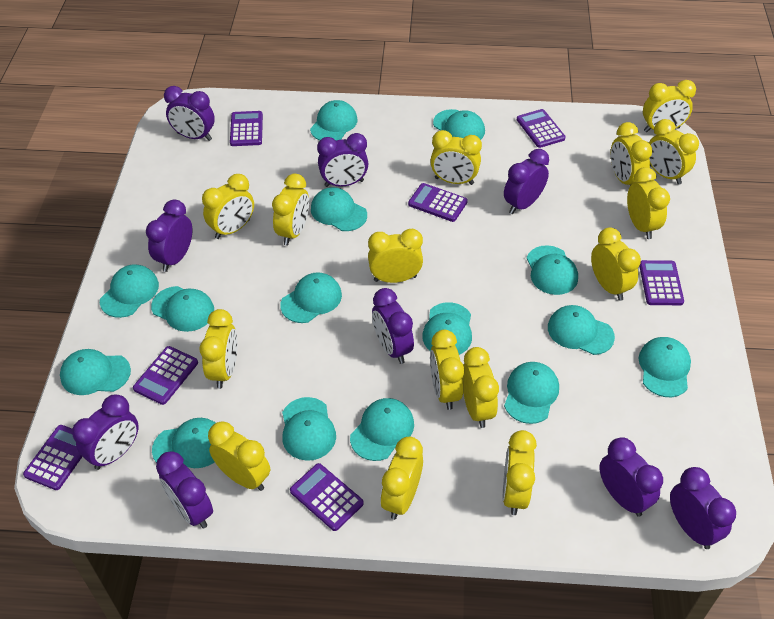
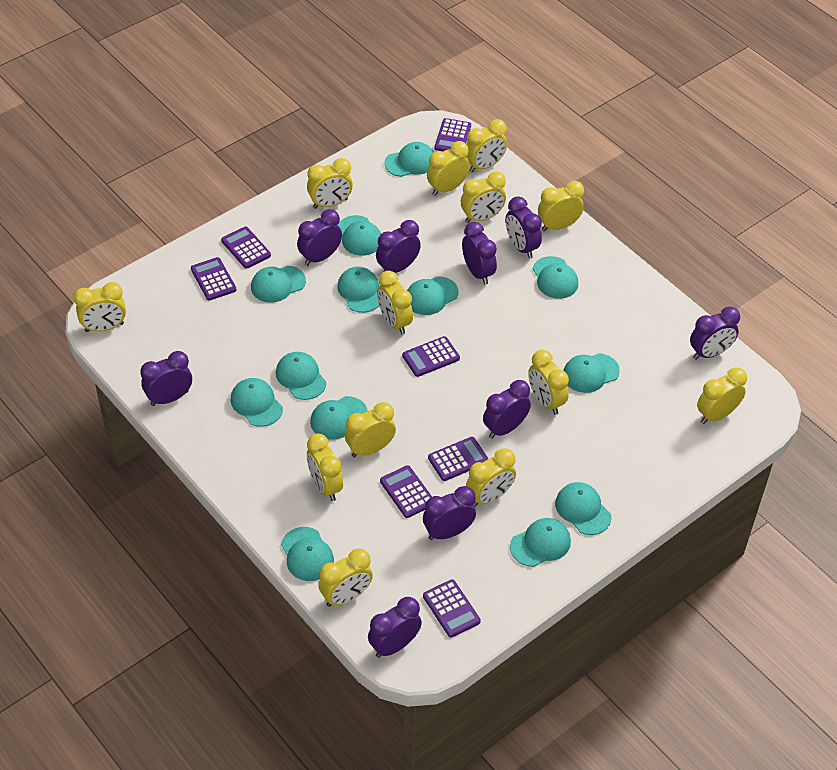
turquoise cap: 15 -> 13
yellow clock: 15 -> 13

